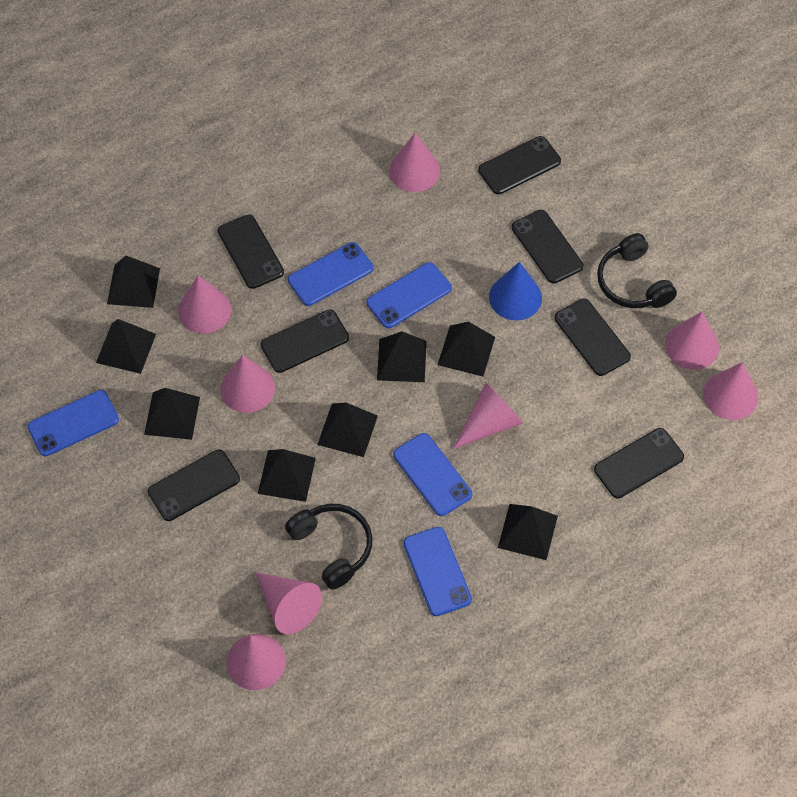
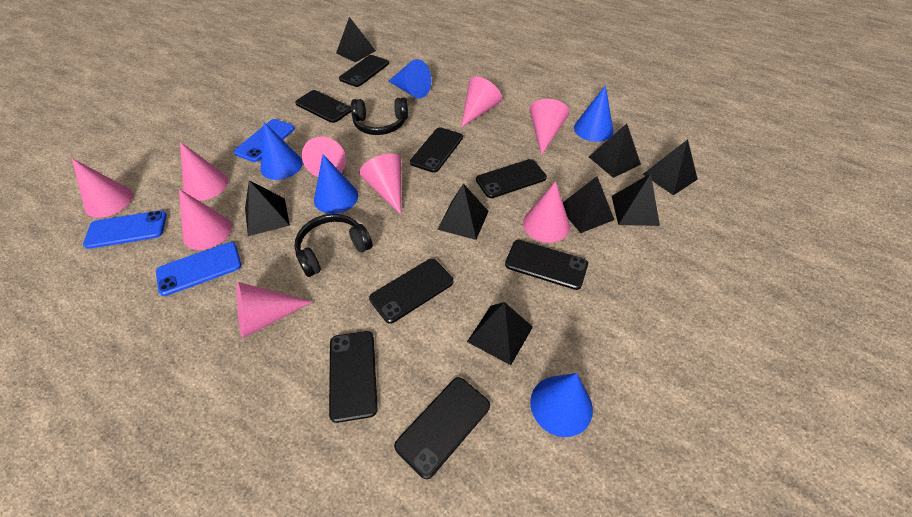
black phone: 7 -> 8
blue cone: 1 -> 5
blue phone: 5 -> 3
pink cone: 8 -> 9

